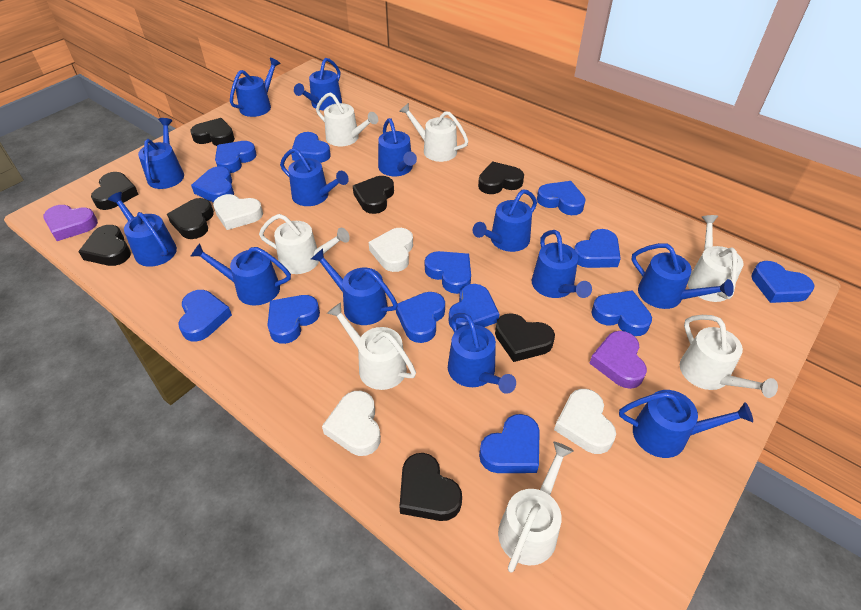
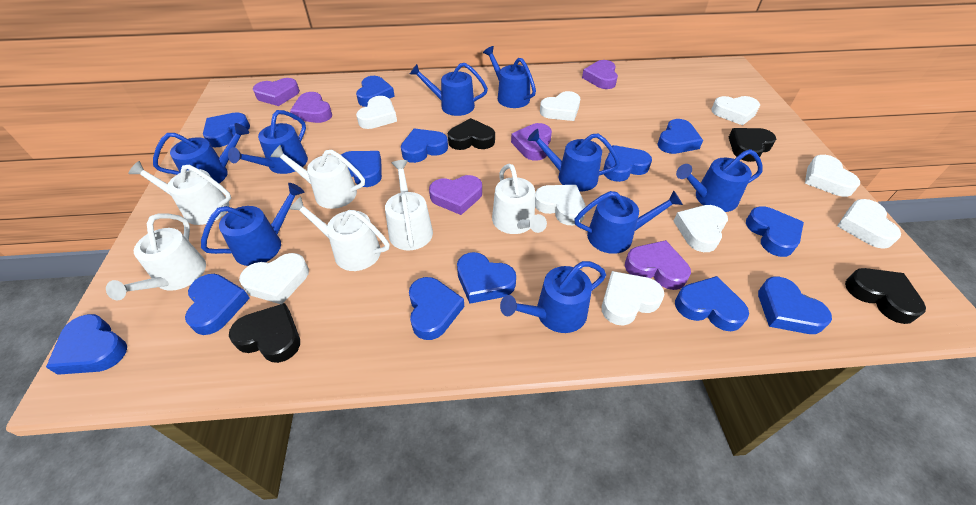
black heart: 8 -> 4
blue watering can: 13 -> 9
purple heart: 2 -> 6
white heart: 4 -> 9
white watering can: 7 -> 6

